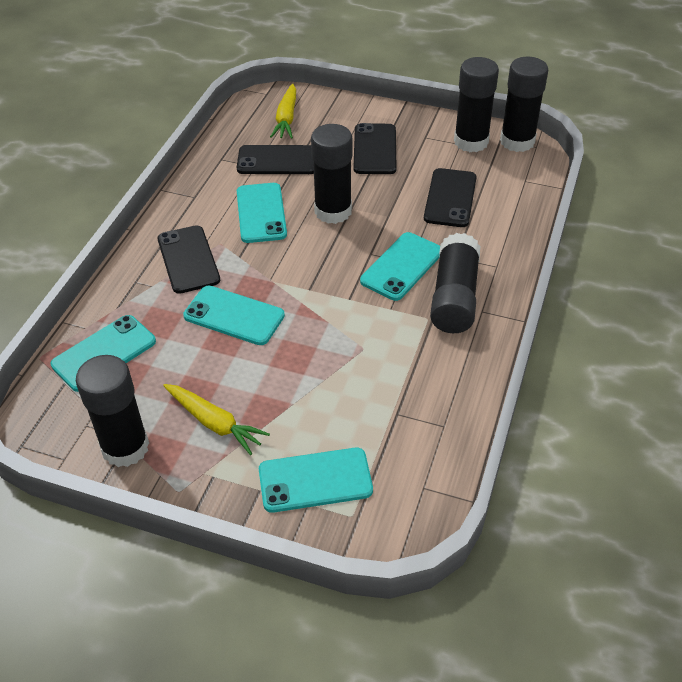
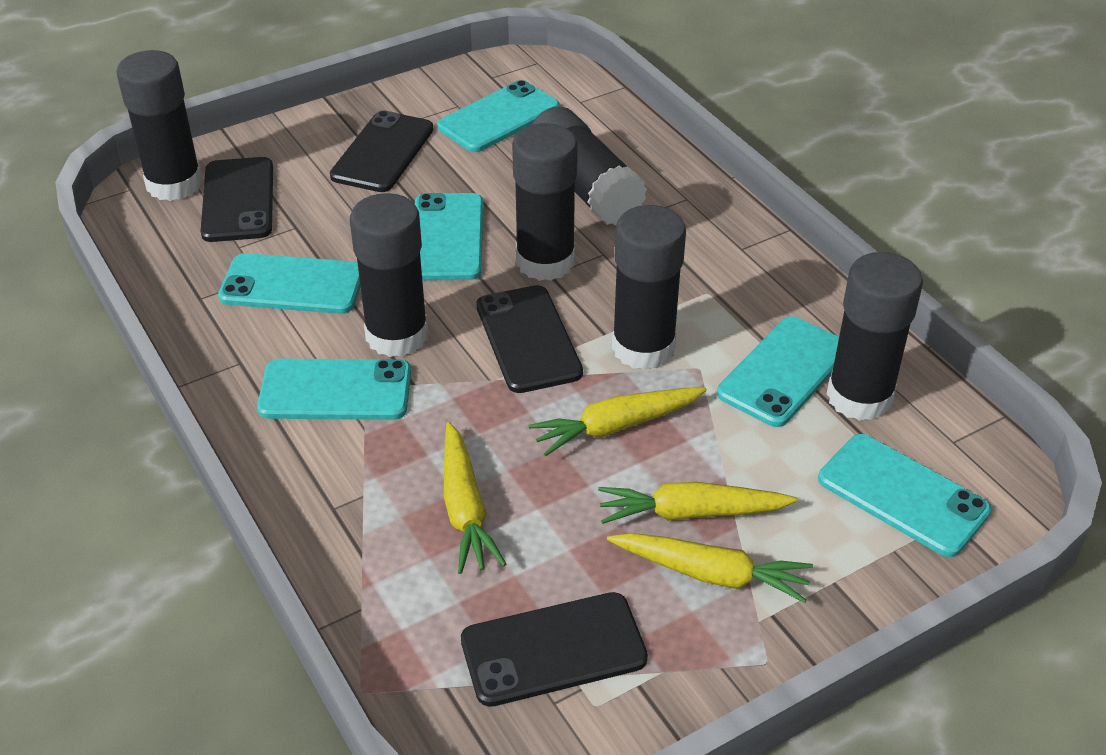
black glue stick: 5 -> 6
turquoise phone: 5 -> 6
yellow carrot: 2 -> 4

